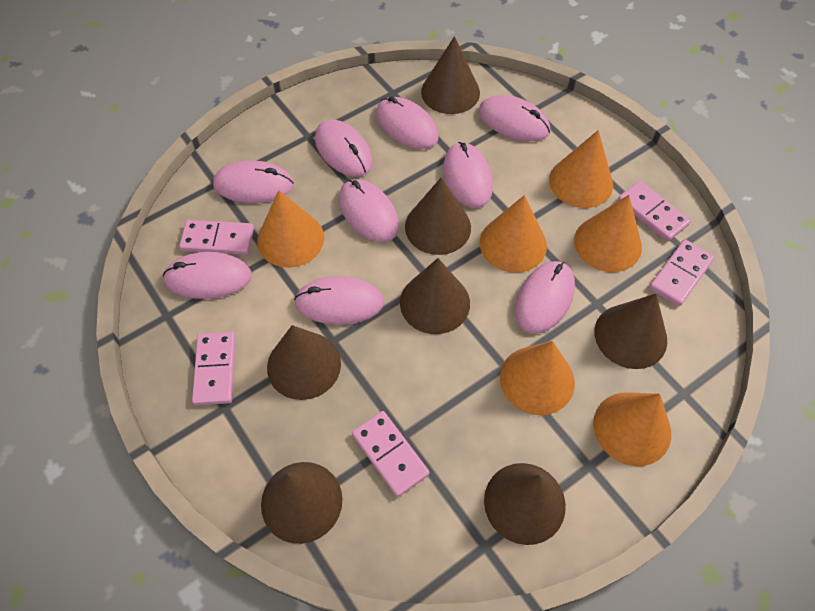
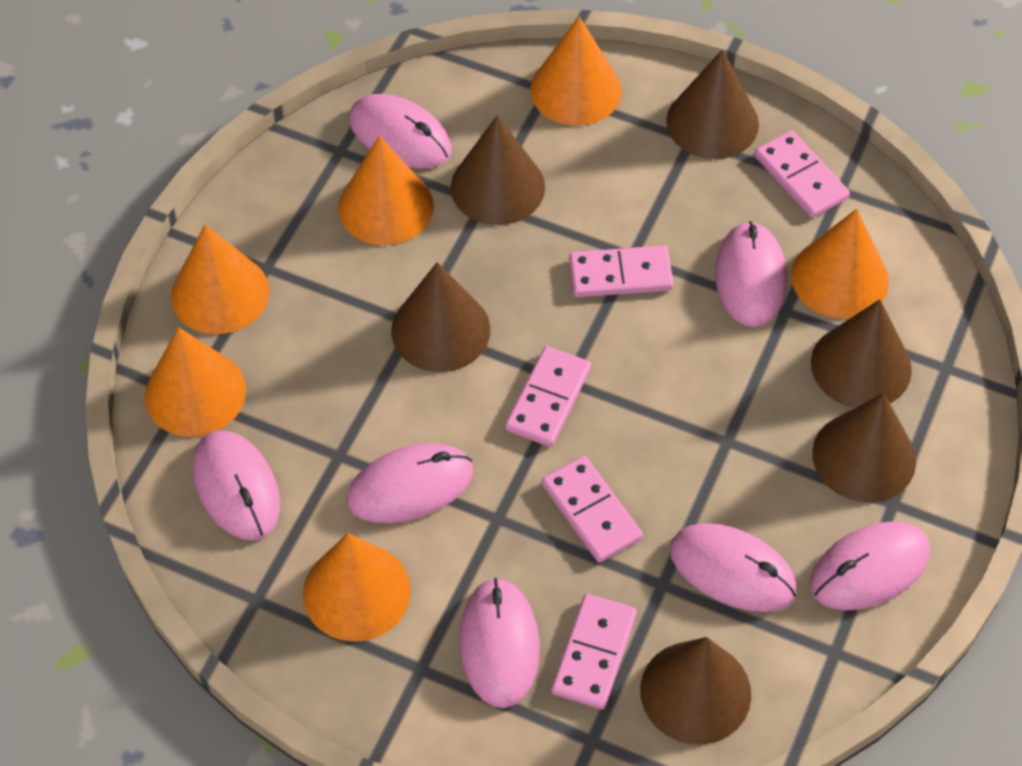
brown cone: 7 -> 6
pink mouse: 9 -> 7

